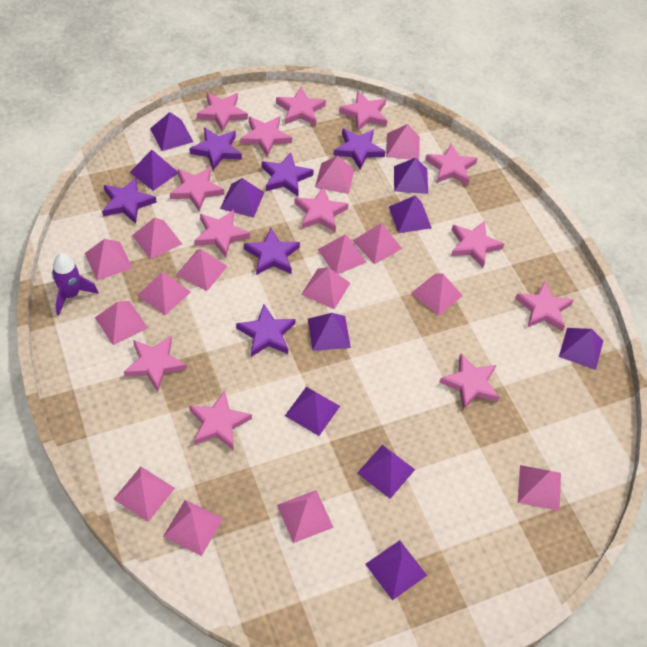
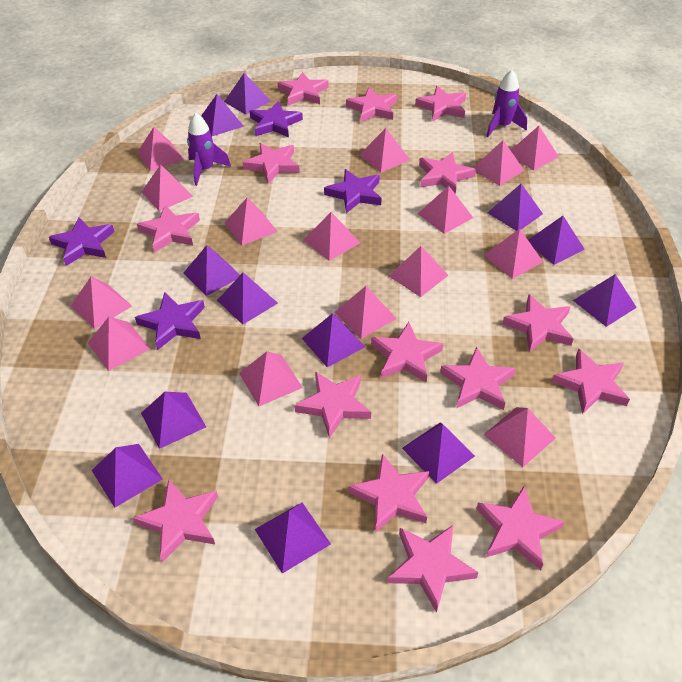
pink star: 13 -> 15
purple pyramid: 10 -> 12
purple rocket: 1 -> 2
purple star: 6 -> 4

